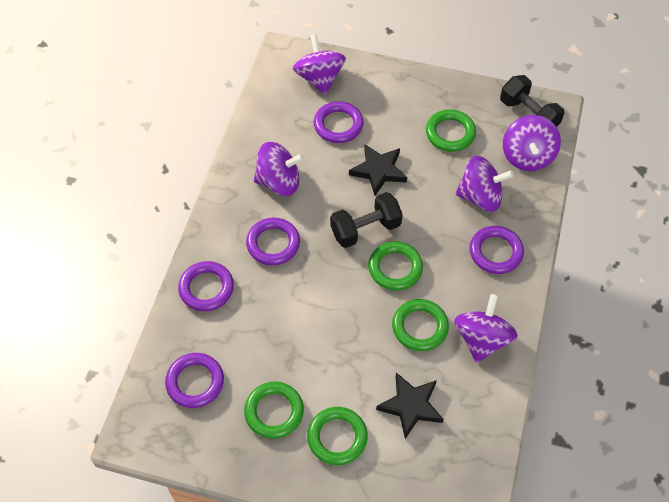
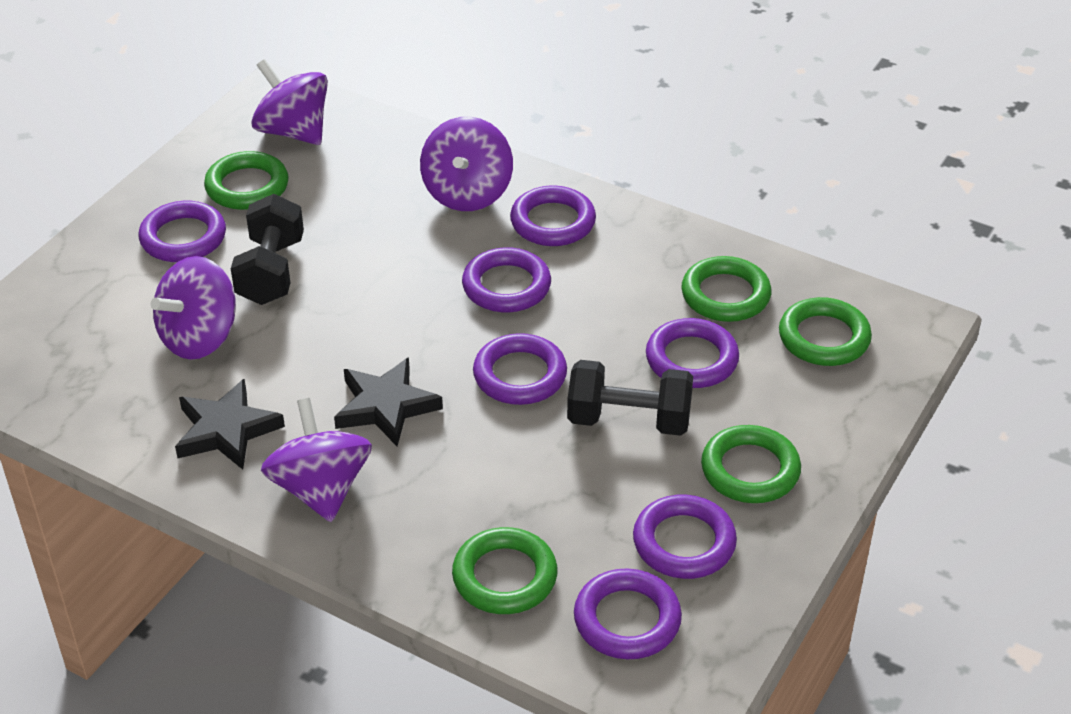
purple ring: 5 -> 7
purple spinning top: 5 -> 4

